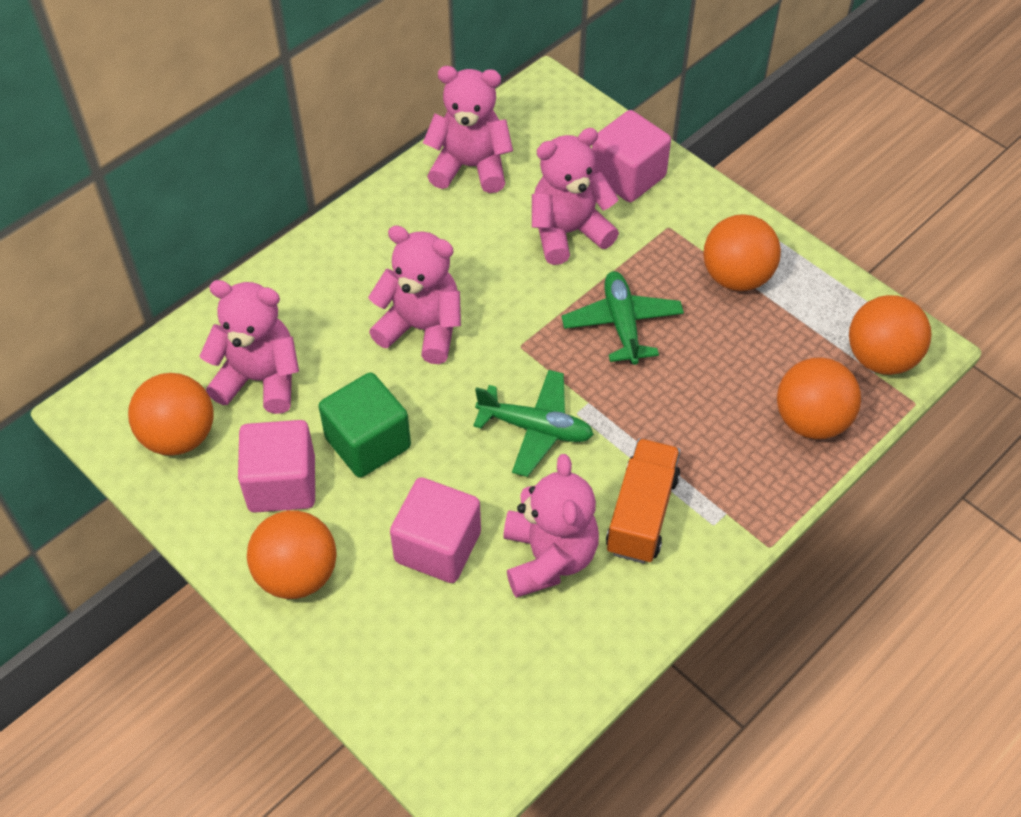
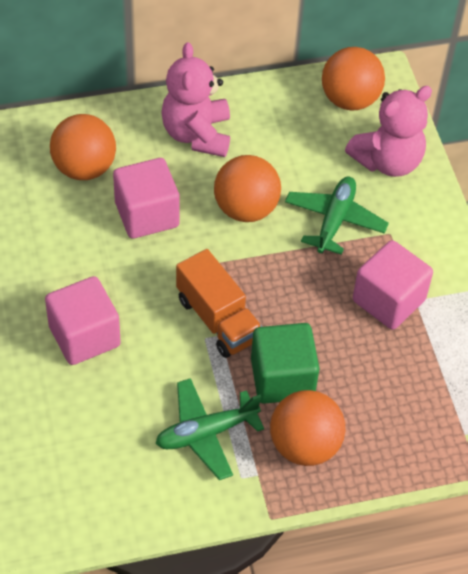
orange ball: 5 -> 4
pink teddy bear: 5 -> 2

